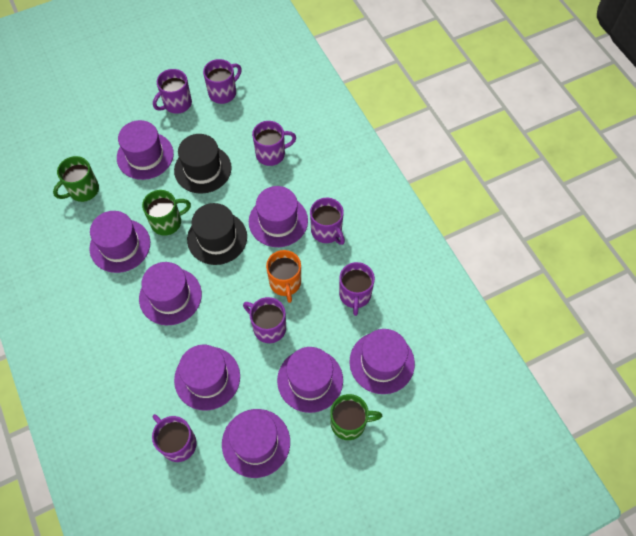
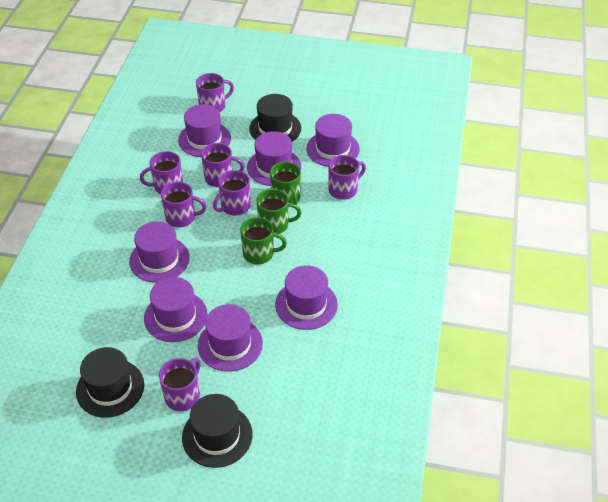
black hat: 2 -> 3
orange mug: 1 -> 0
purple hat: 8 -> 7

